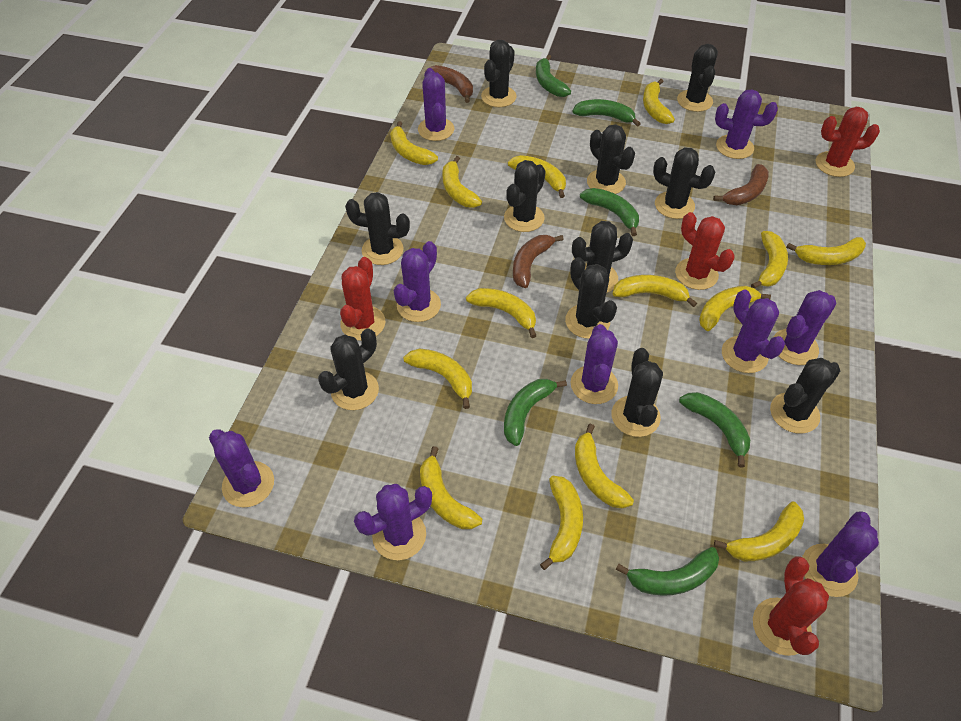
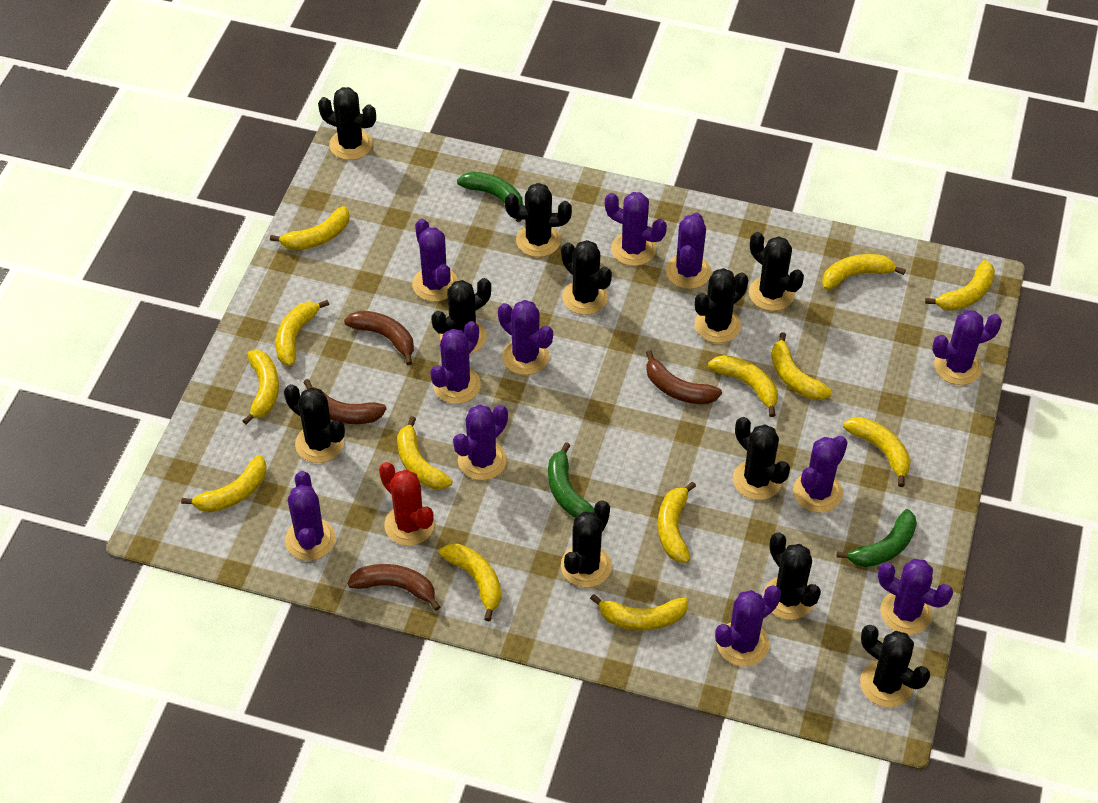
brown banana: 3 -> 4
green banana: 6 -> 3
purple cactus: 9 -> 11
red cactus: 4 -> 1
yellow banana: 14 -> 13

